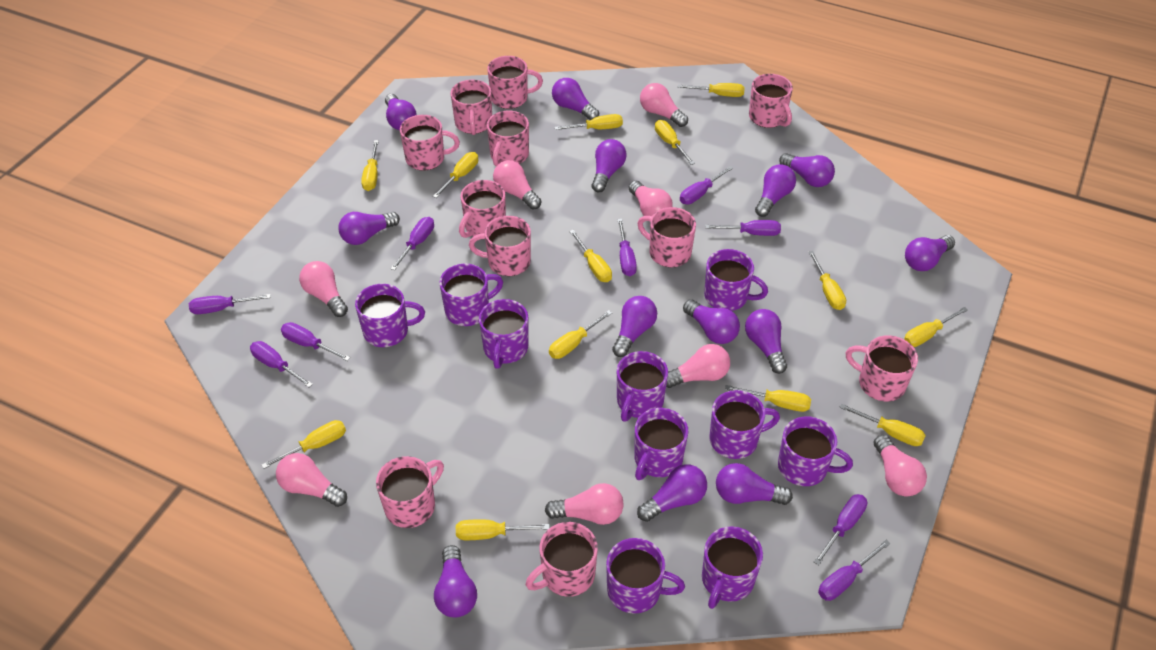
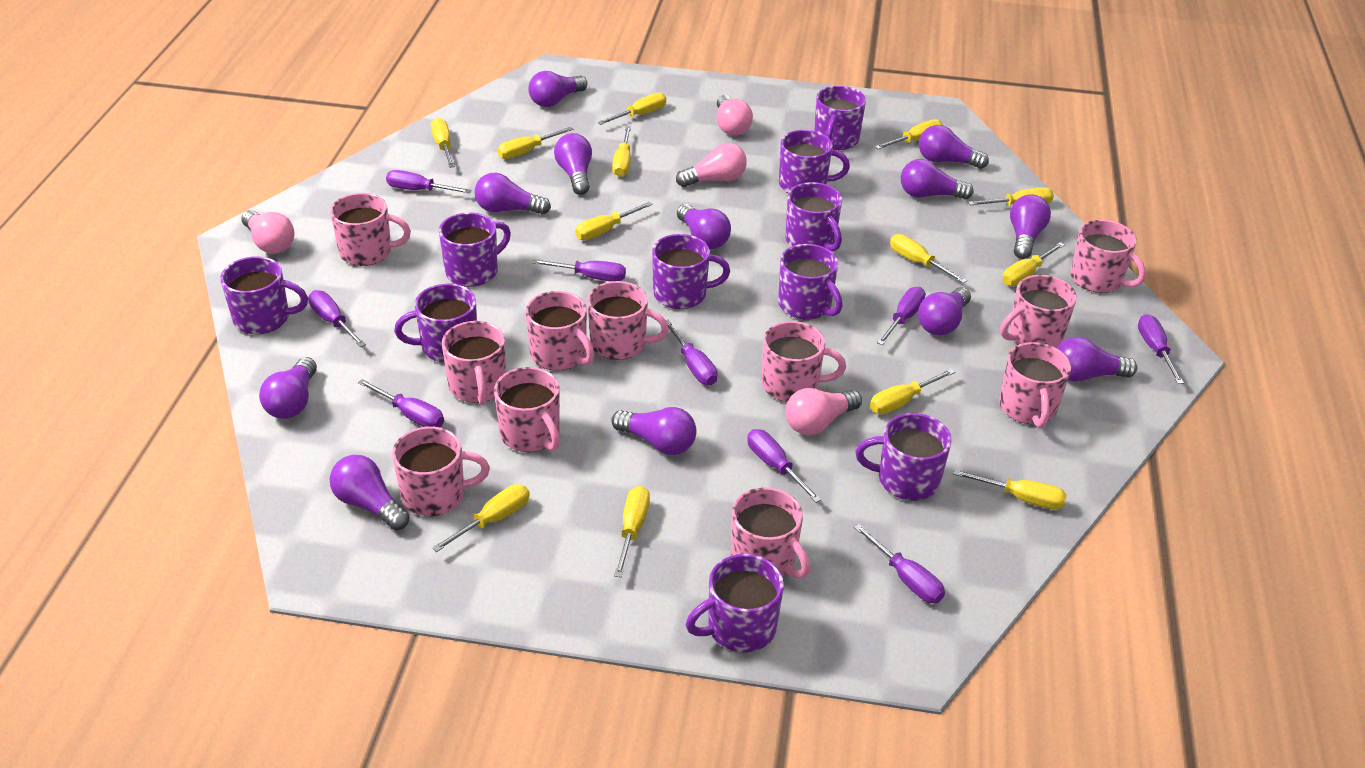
pink light bulb: 8 -> 4
purple light bulb: 13 -> 12

